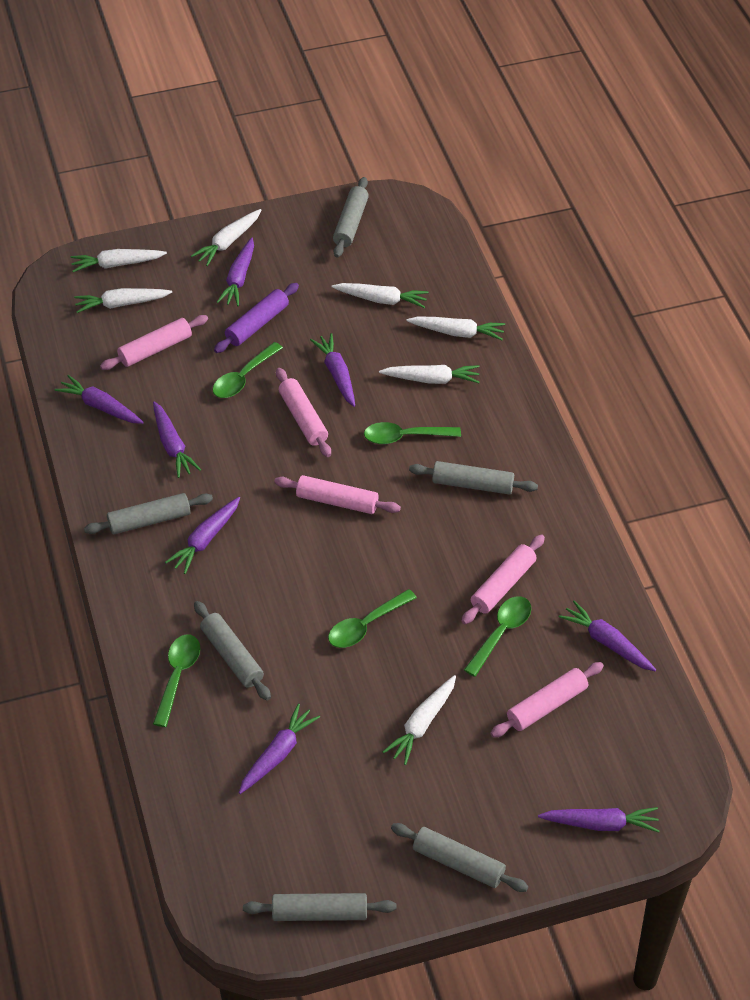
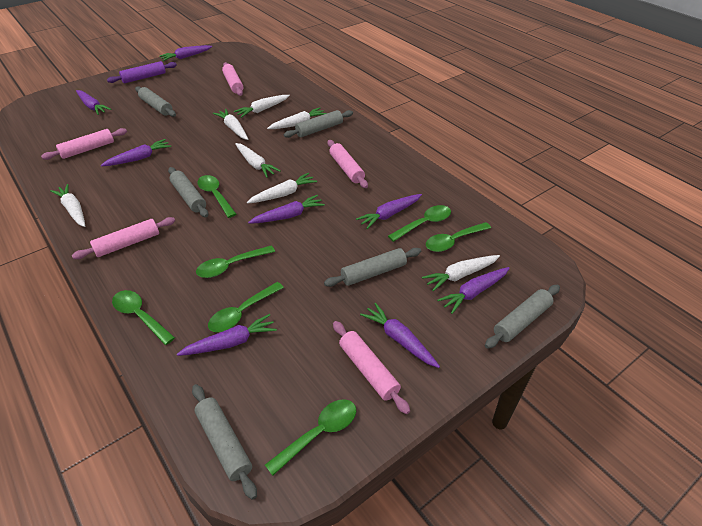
green spoon: 5 -> 7

